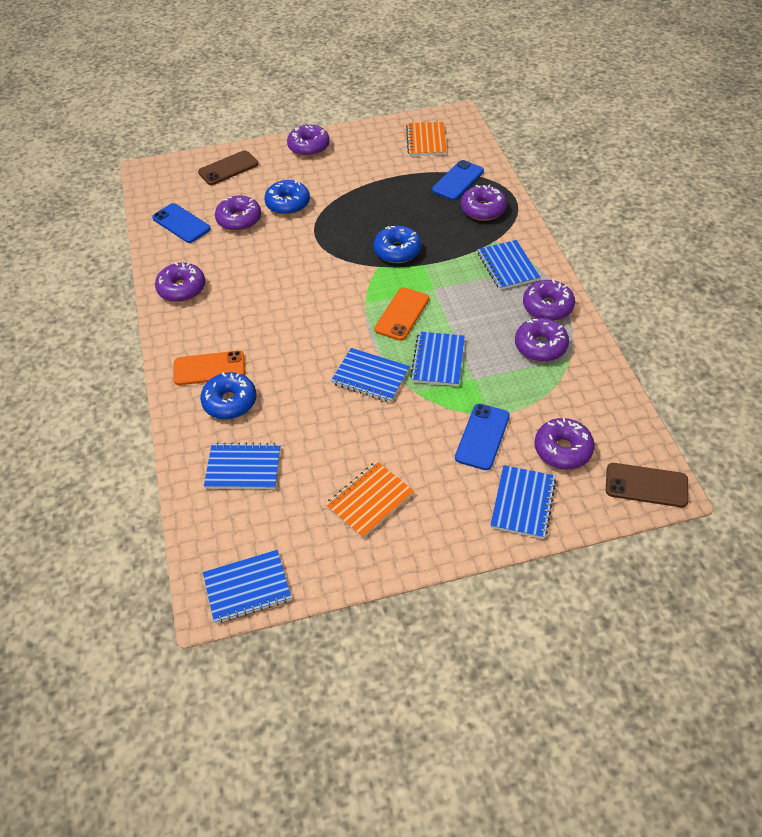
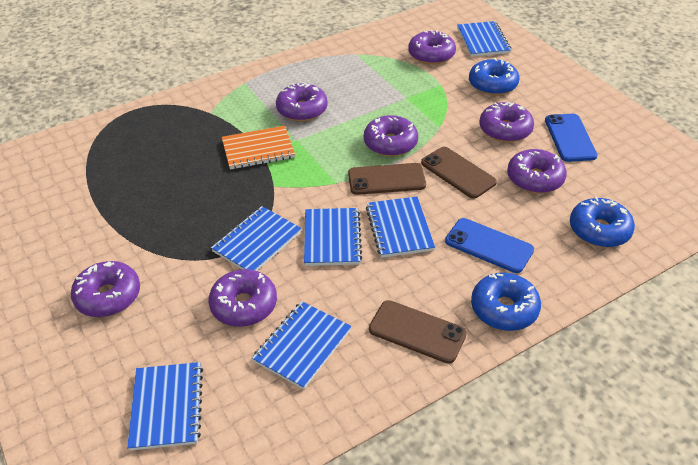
blue phone: 3 -> 2
brown phone: 2 -> 3
orange notebook: 2 -> 1
orange phone: 2 -> 0

